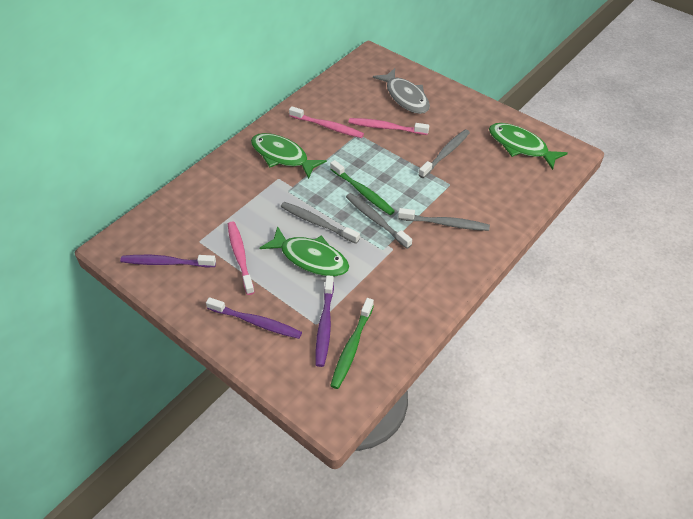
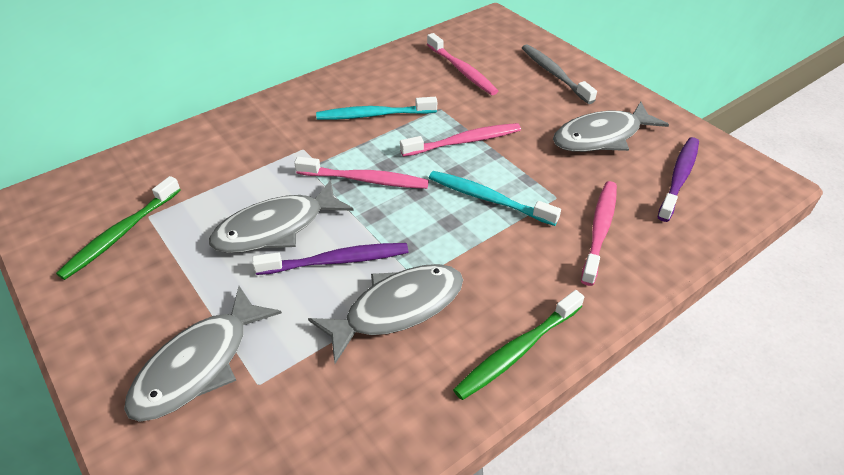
green fish: 3 -> 0
grey fish: 1 -> 4
grey toothbrush: 4 -> 1
pink toothbrush: 3 -> 4
purple toothbrush: 3 -> 2
turquoise toothbrush: 0 -> 2

